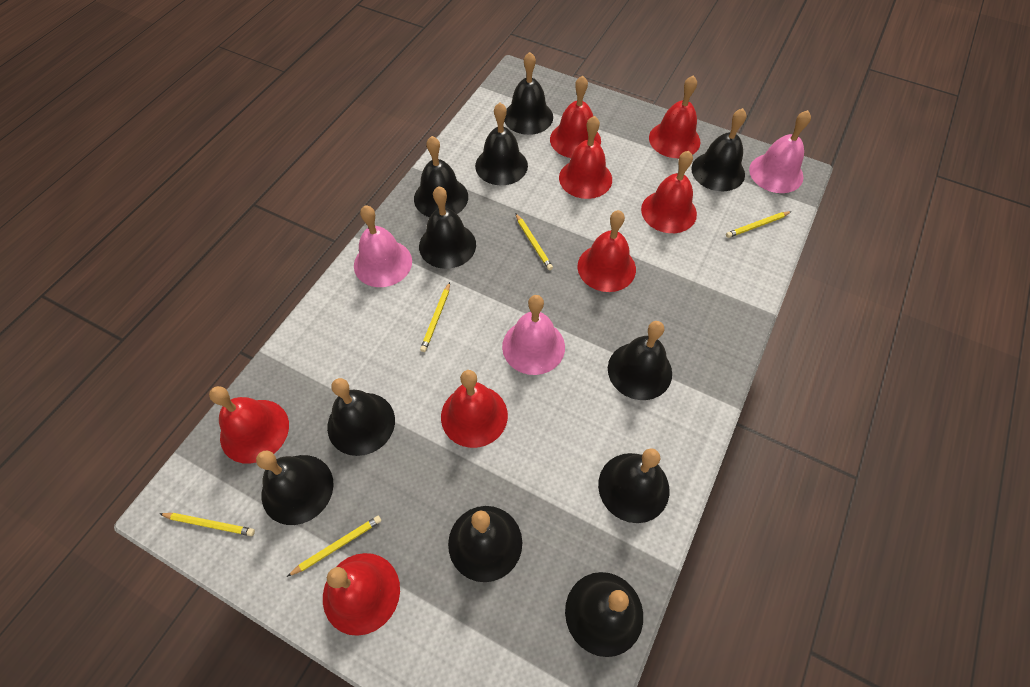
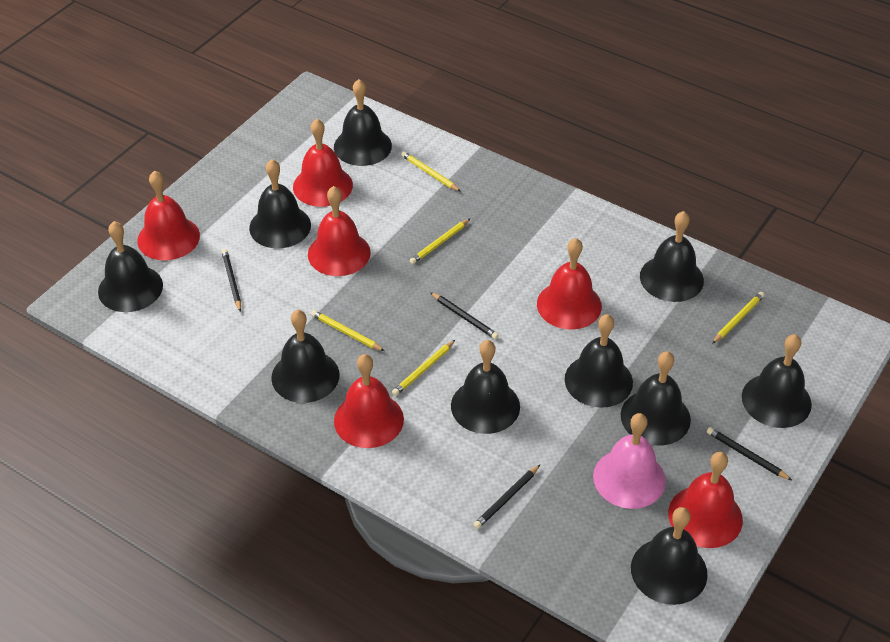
black bell: 11 -> 10
black pencil: 0 -> 4
pink bell: 3 -> 1
red bell: 8 -> 6

